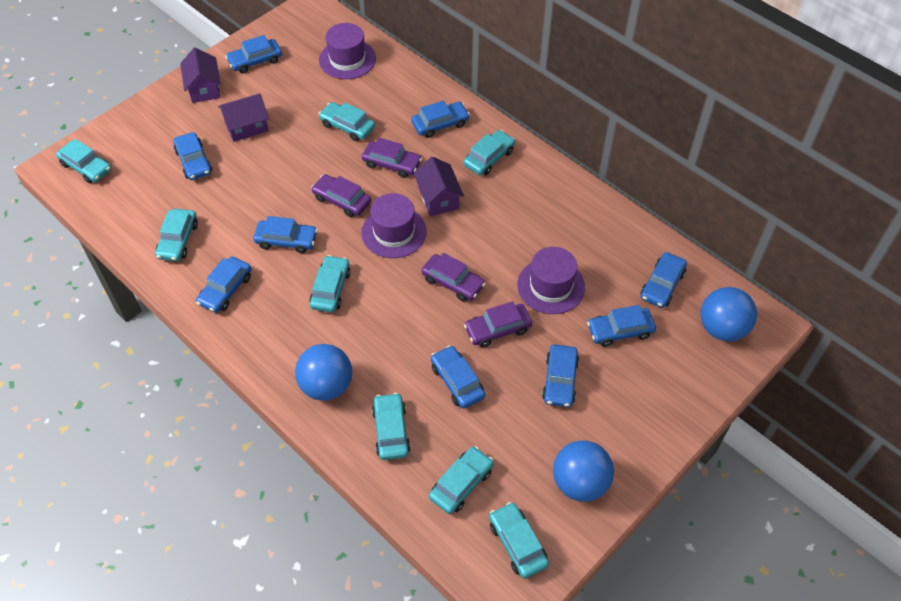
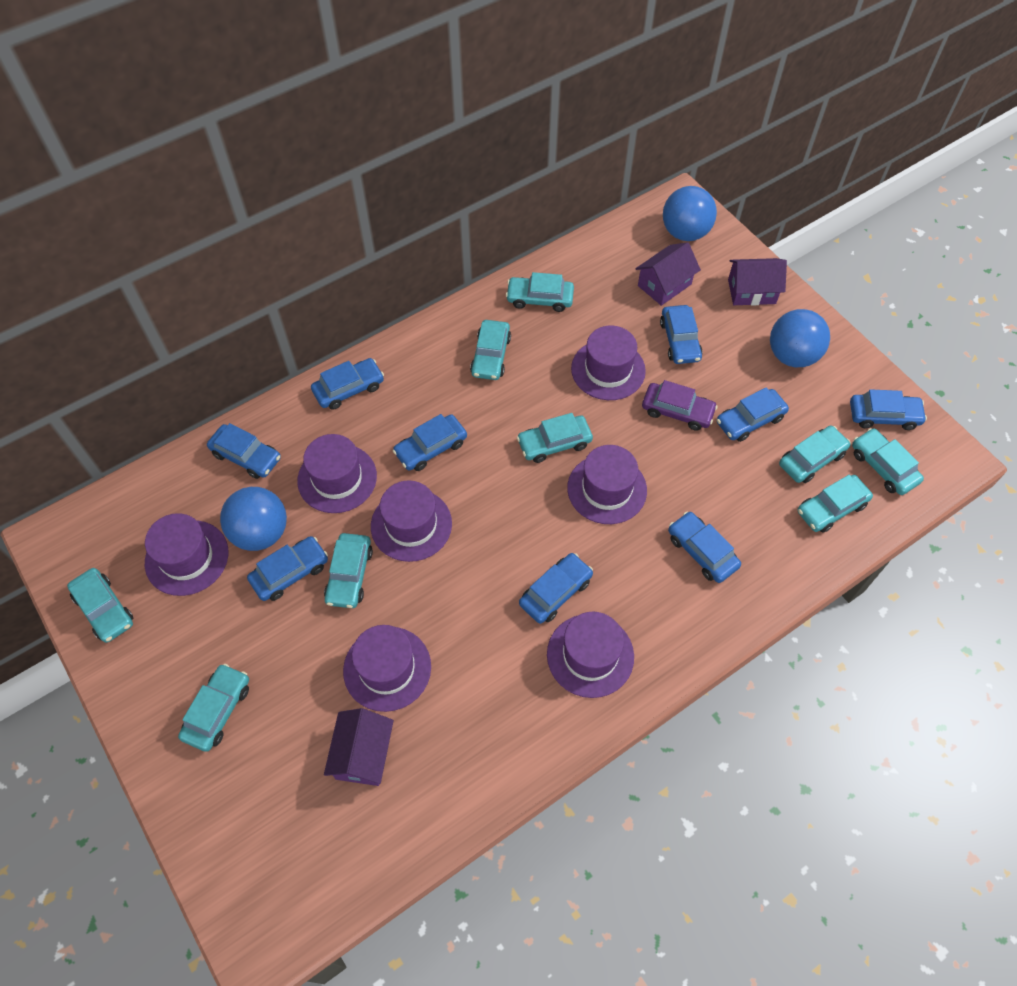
purple car: 4 -> 1
purple hat: 3 -> 7
turquoise car: 8 -> 9

